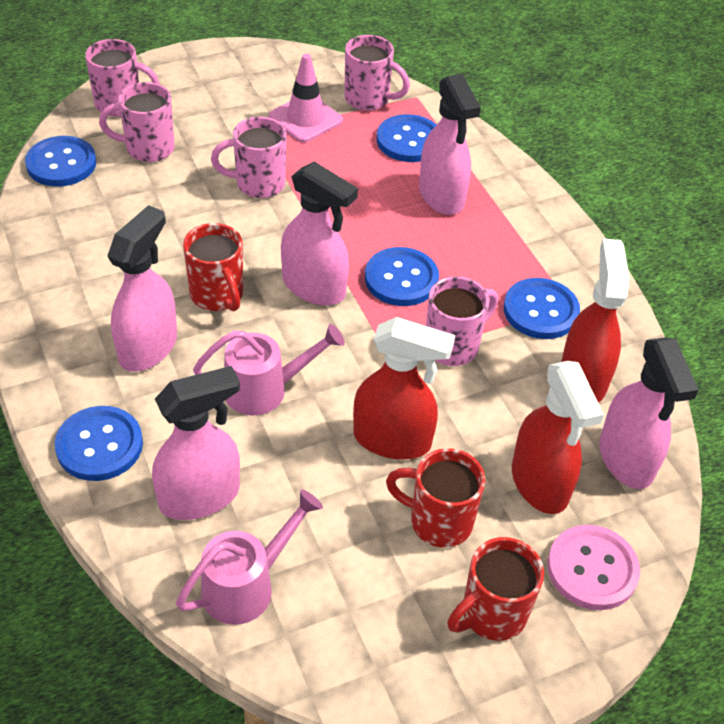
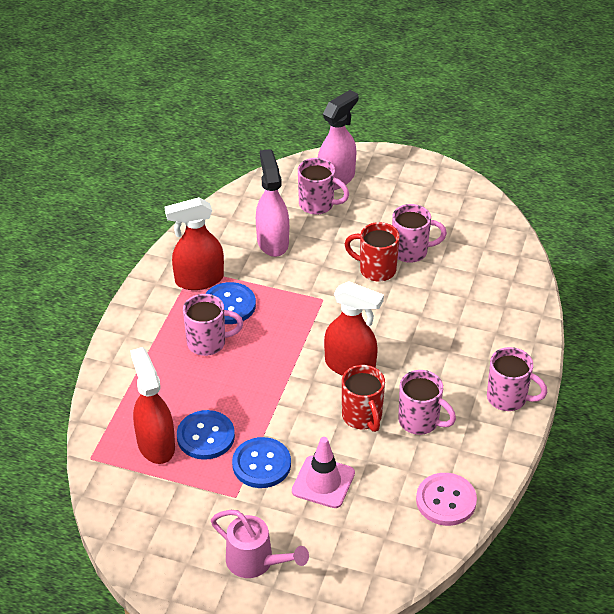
blue button: 5 -> 3
pink spray bottle: 5 -> 2
pink watering can: 2 -> 1
red mug: 3 -> 2

